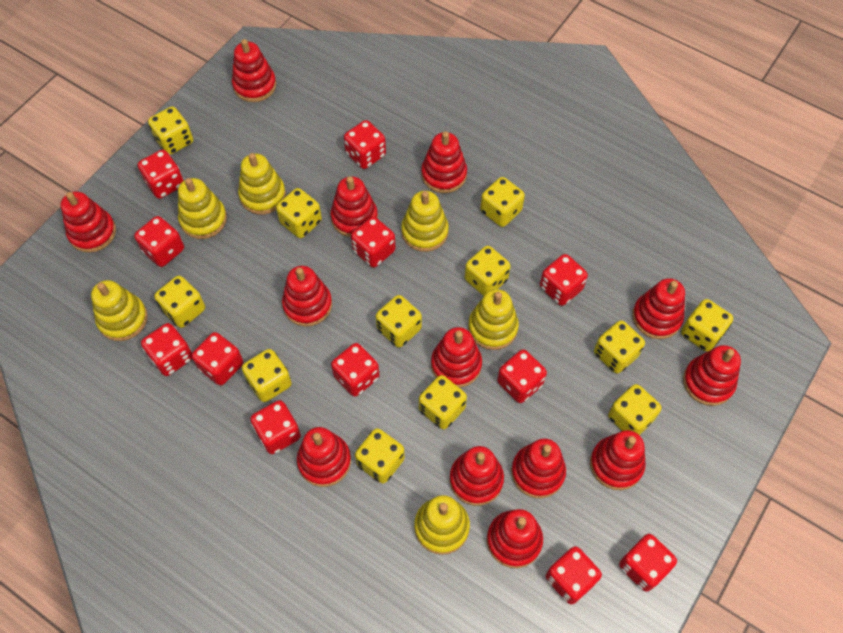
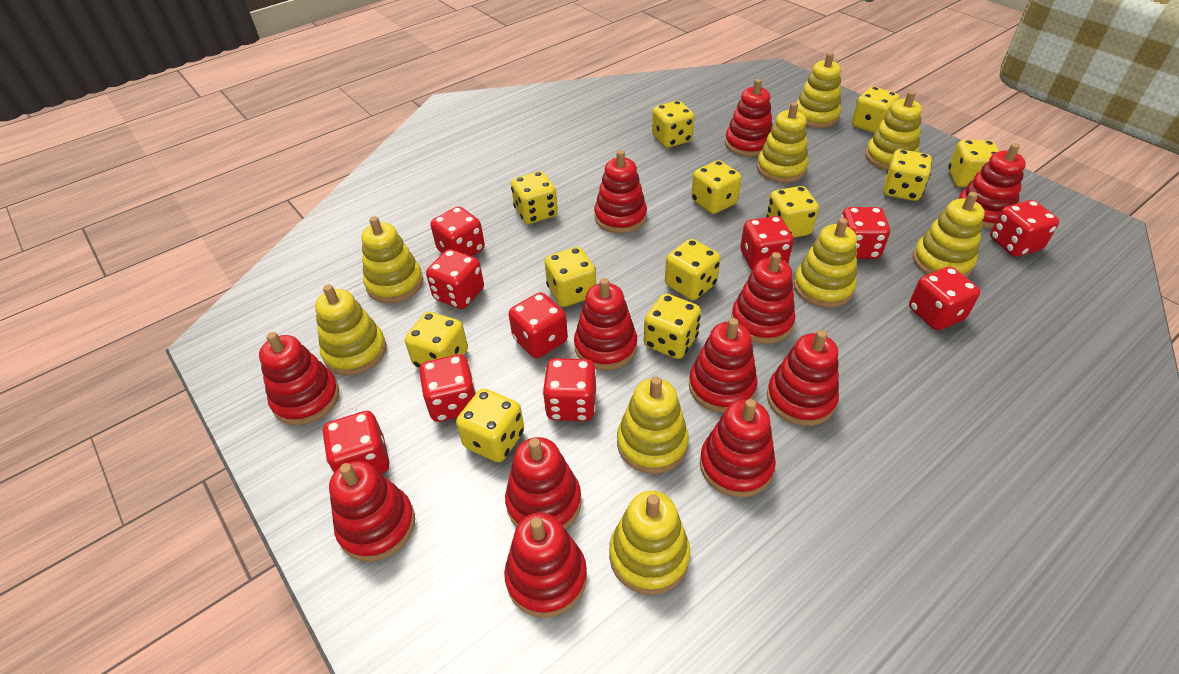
red dice: 12 -> 10
red stacking toy: 13 -> 12
yellow stacking toy: 6 -> 9

